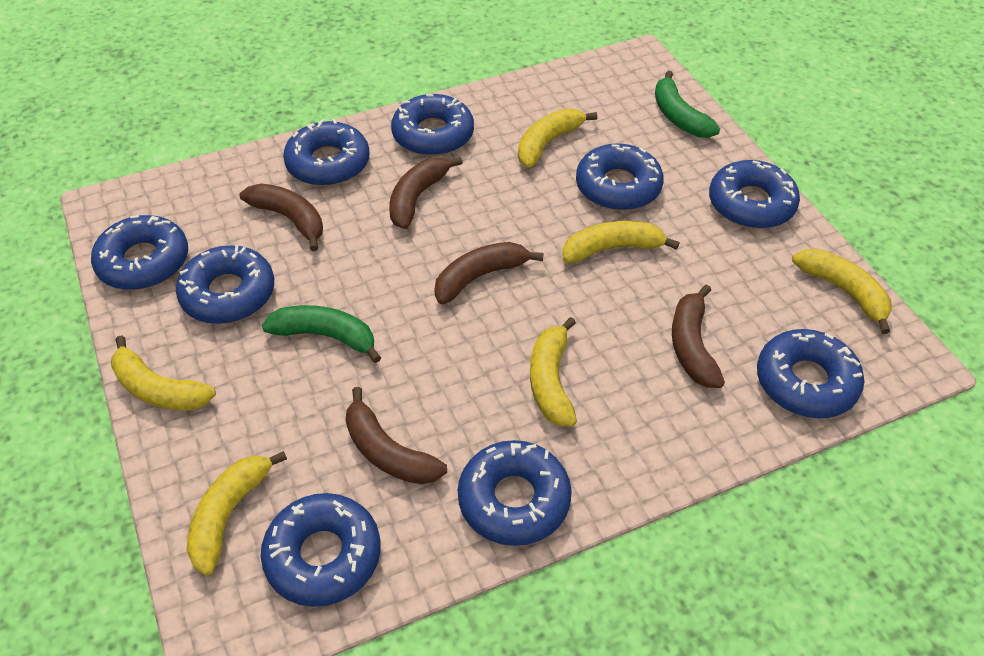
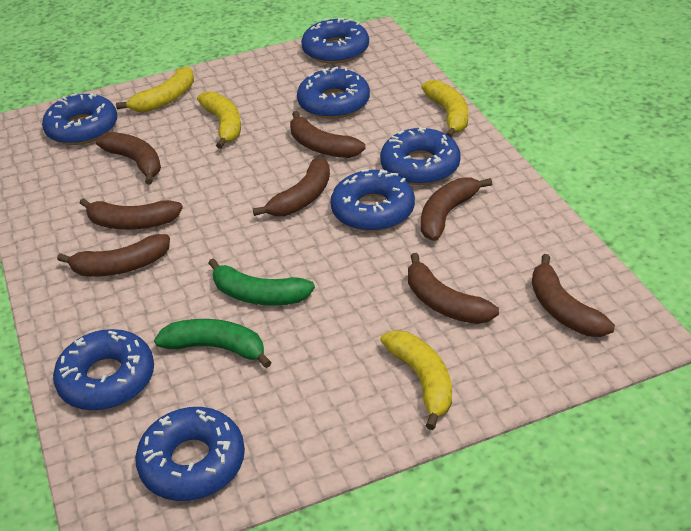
blue donut: 9 -> 7
brown banana: 5 -> 8
yellow banana: 6 -> 4

